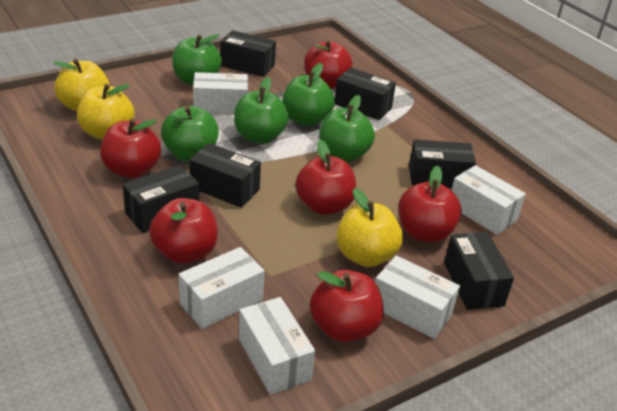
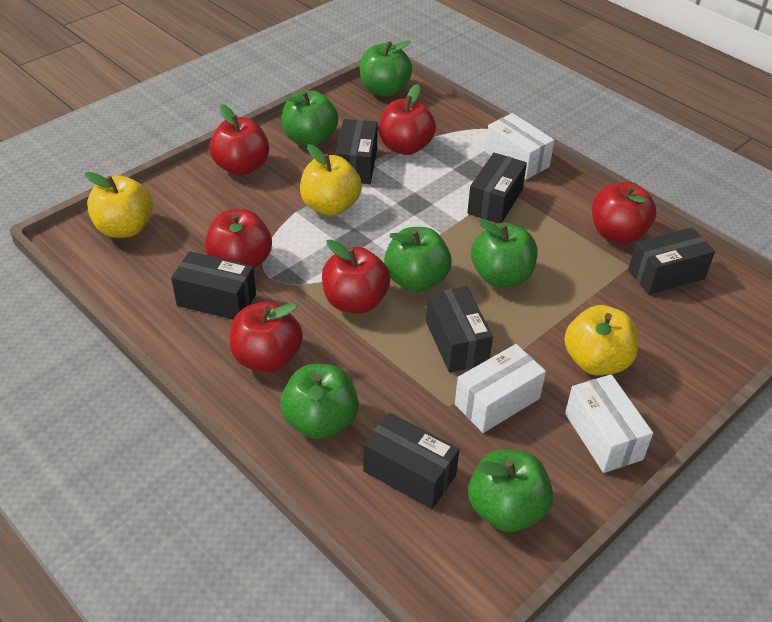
green apple: 5 -> 6
white box: 5 -> 3

